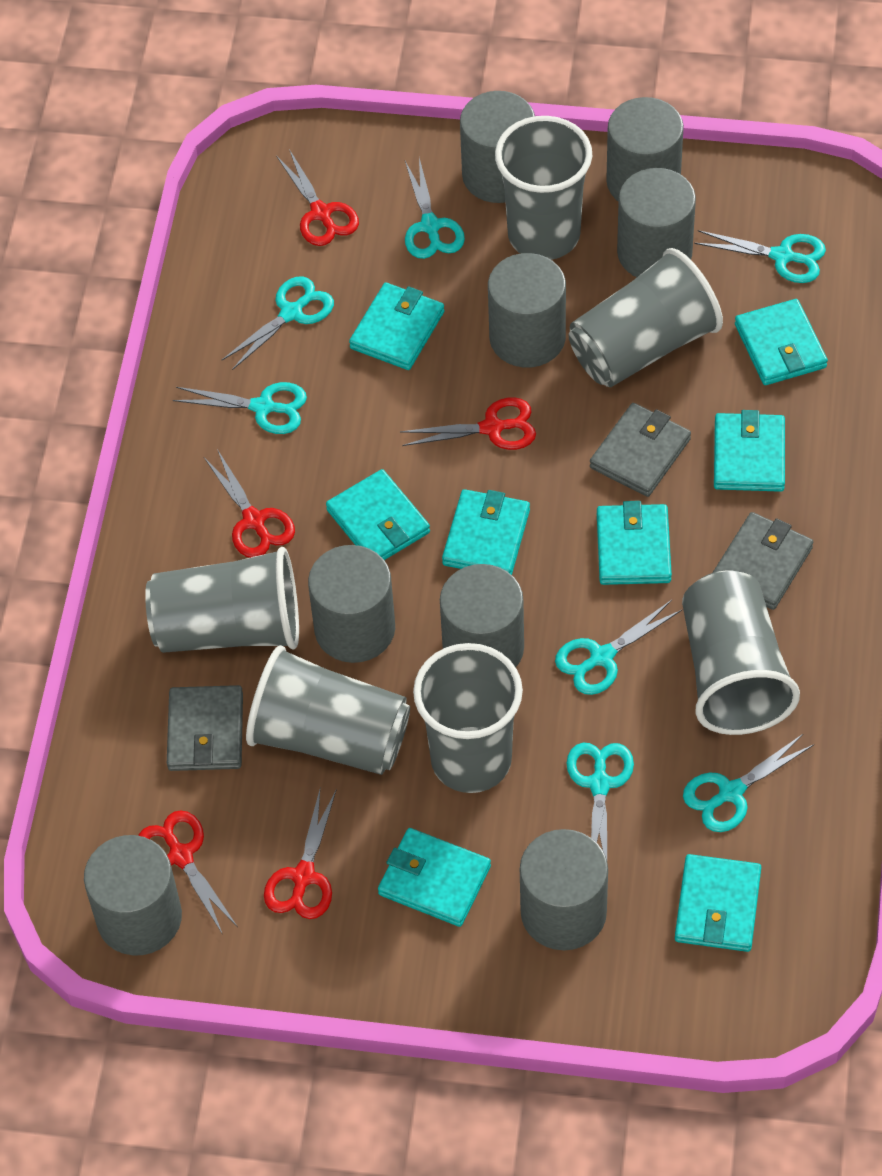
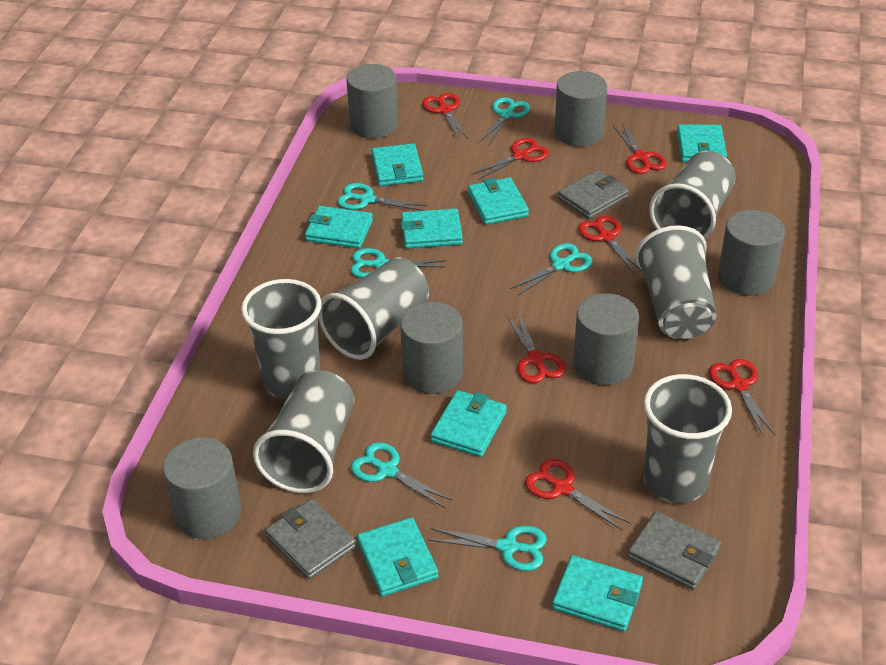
grey cylinder: 8 -> 6
red scissors: 5 -> 7
turquoise scissors: 7 -> 6

